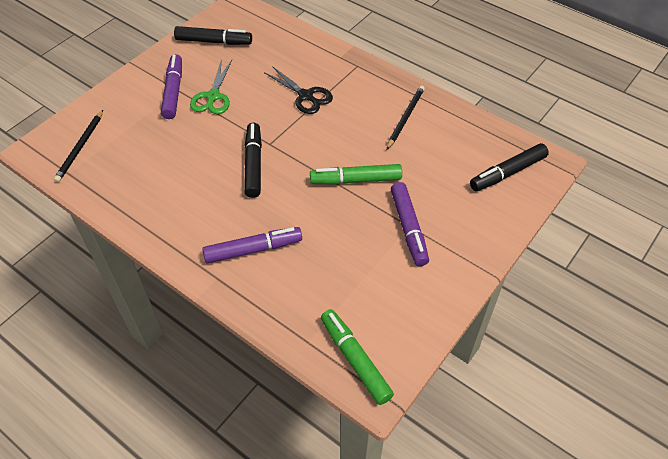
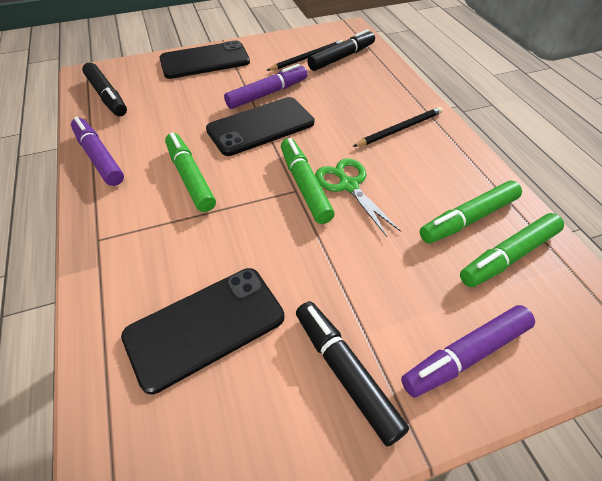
black phone: 0 -> 3
black scissors: 1 -> 0
green marker: 2 -> 4

